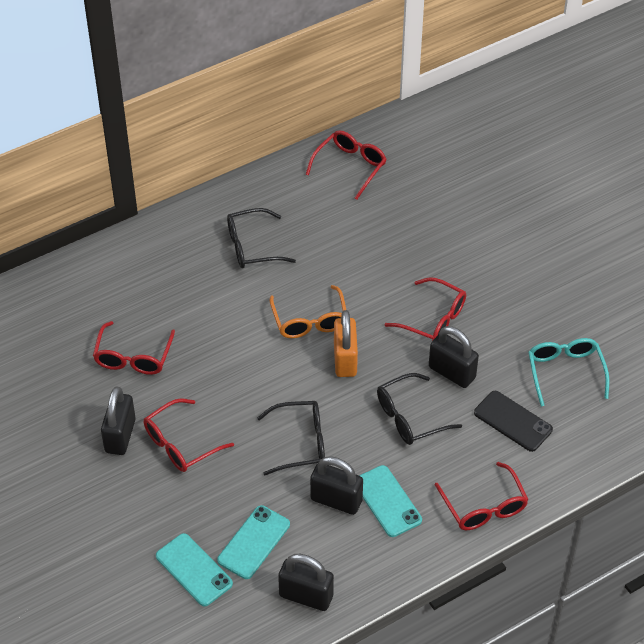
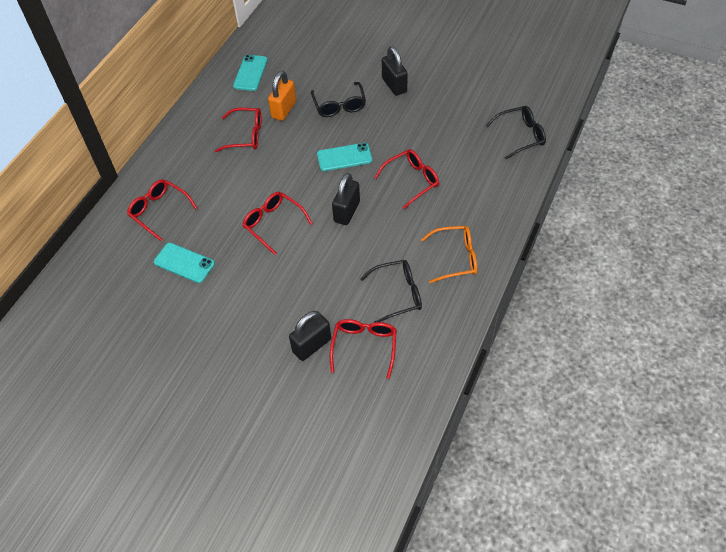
black padlock: 4 -> 3
black phone: 1 -> 0
turquoise glasses: 1 -> 0

